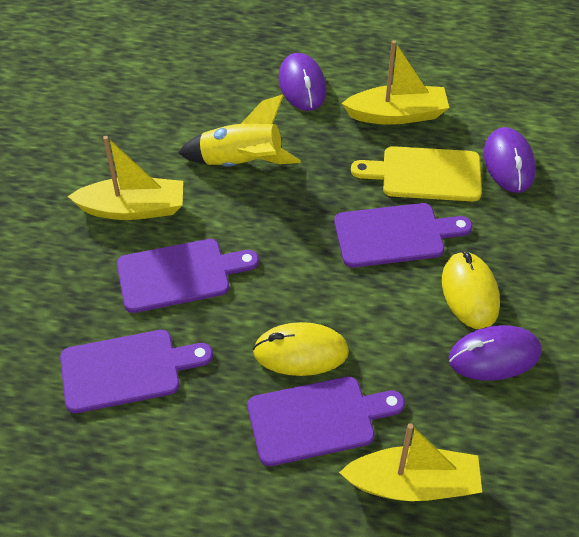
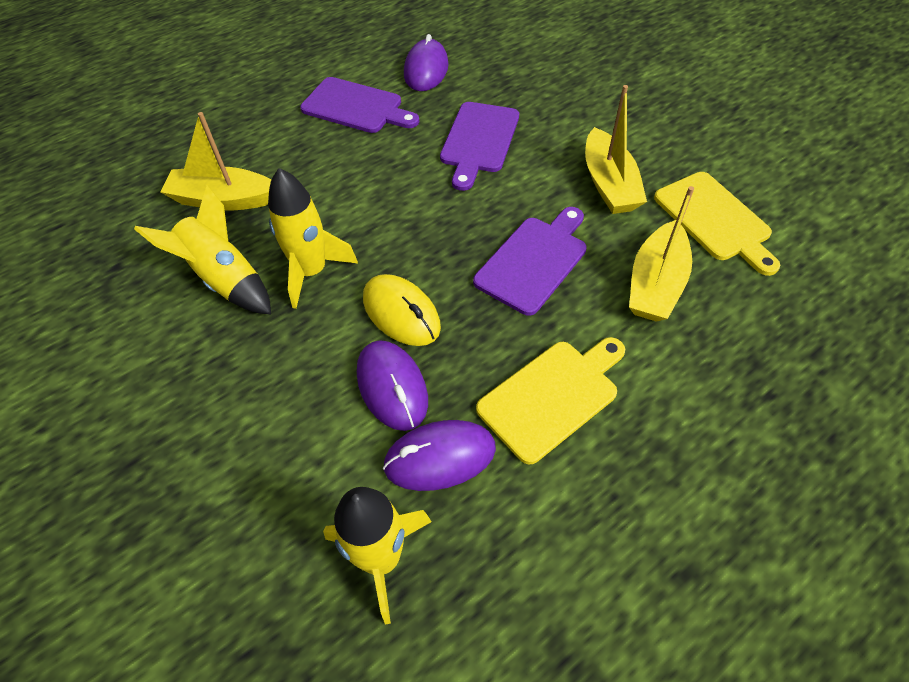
purple cutting board: 4 -> 3
yellow cutting board: 1 -> 2
yellow mouse: 2 -> 1
yellow rocket: 1 -> 3

